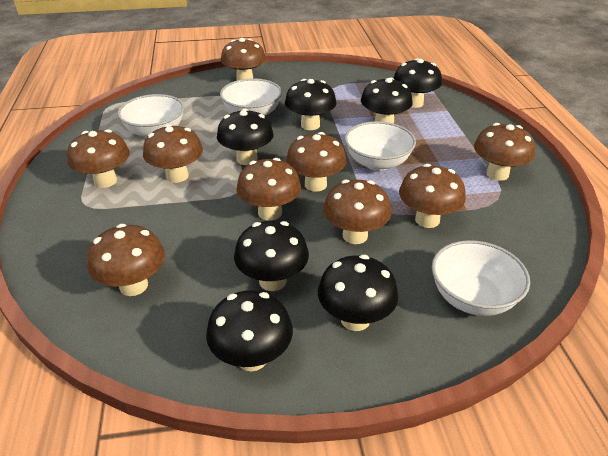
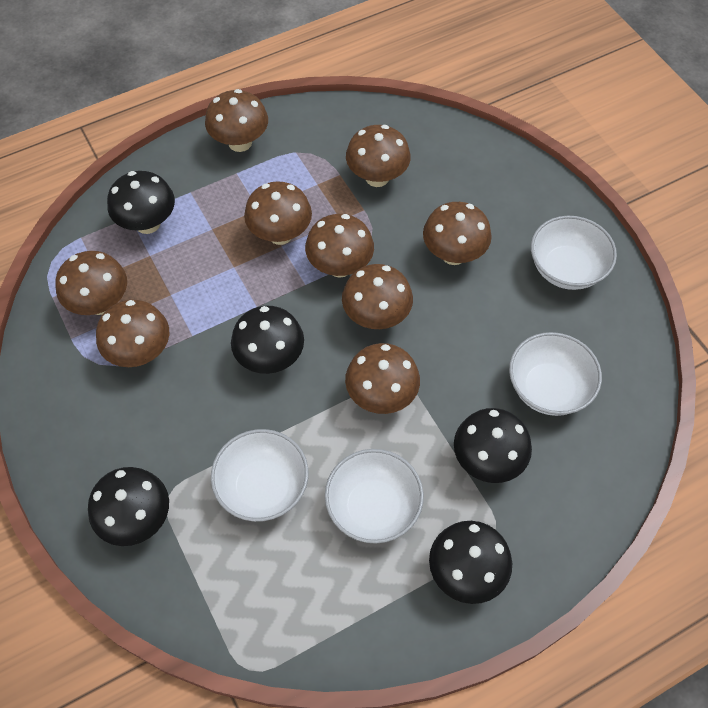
black mushroom: 7 -> 5

